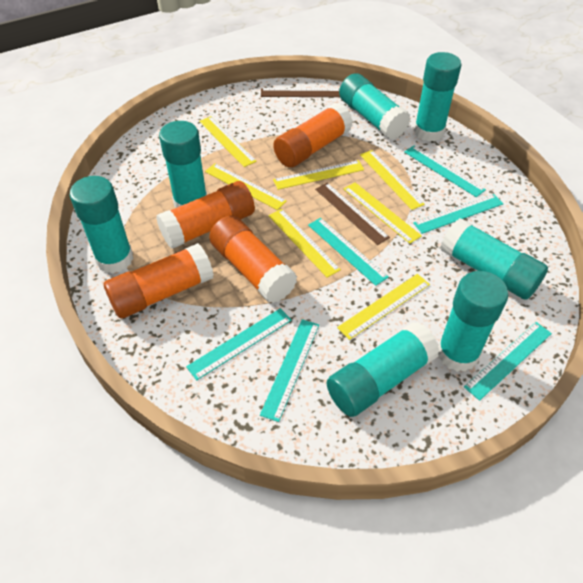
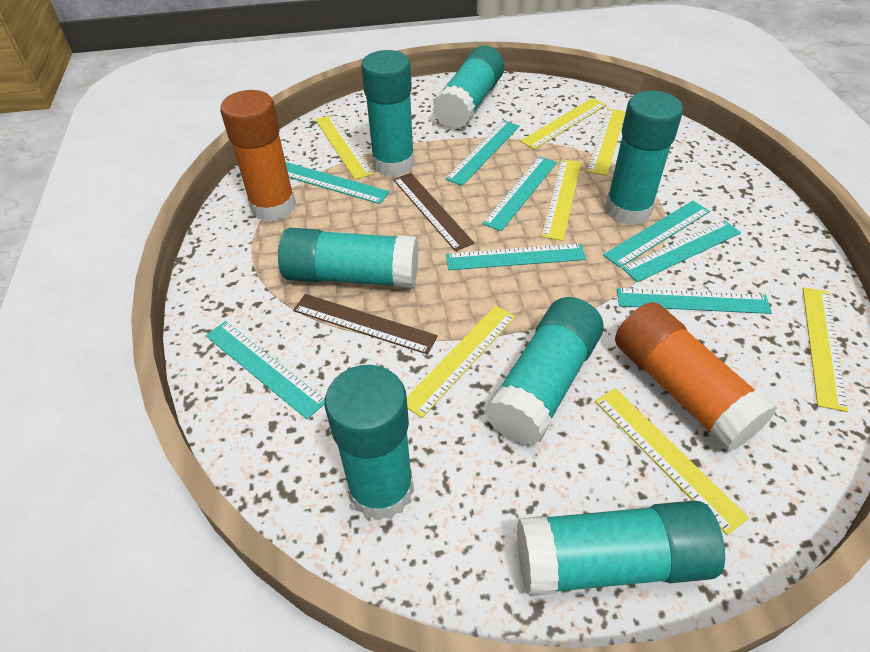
orange glue stick: 4 -> 2
turquoise ruler: 6 -> 8

